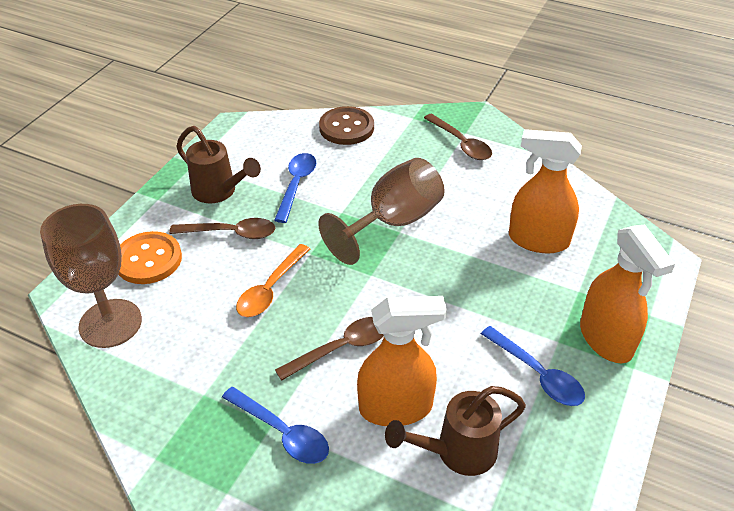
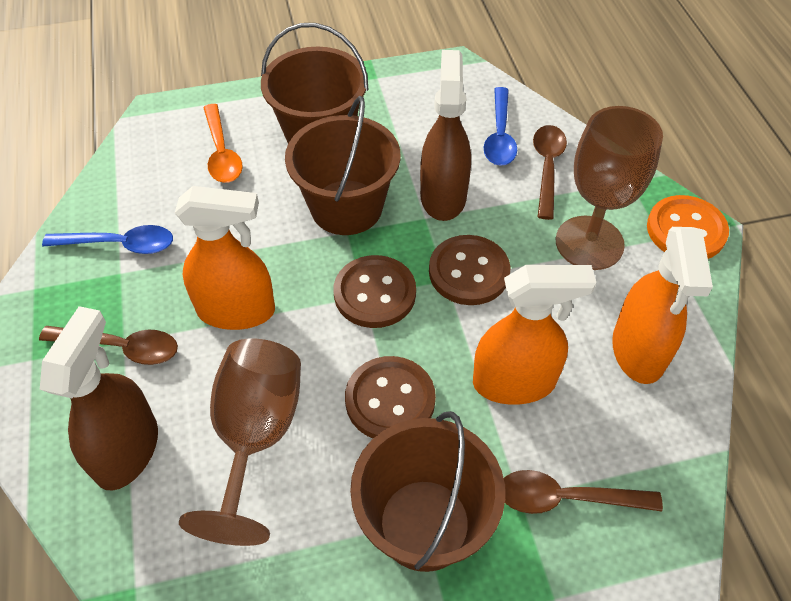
blue spoon: 3 -> 2
brown bucket: 0 -> 3
brown button: 1 -> 3
brown spray bottle: 0 -> 2
brown watering can: 2 -> 0

